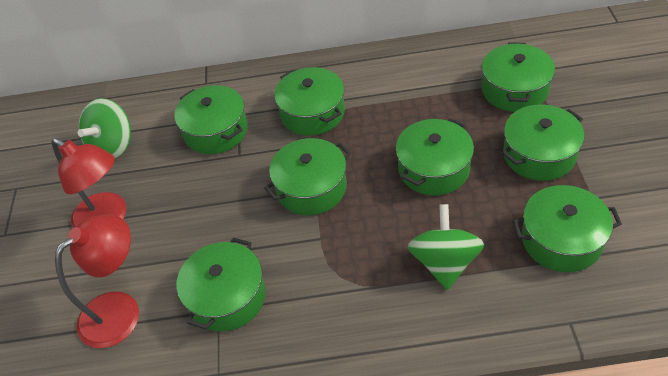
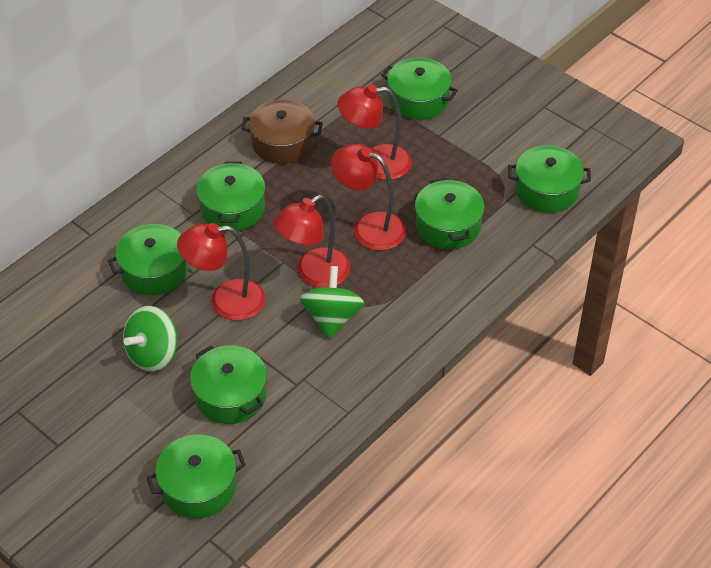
brown pot: 0 -> 1
green pot: 8 -> 7
red lamp: 2 -> 4

